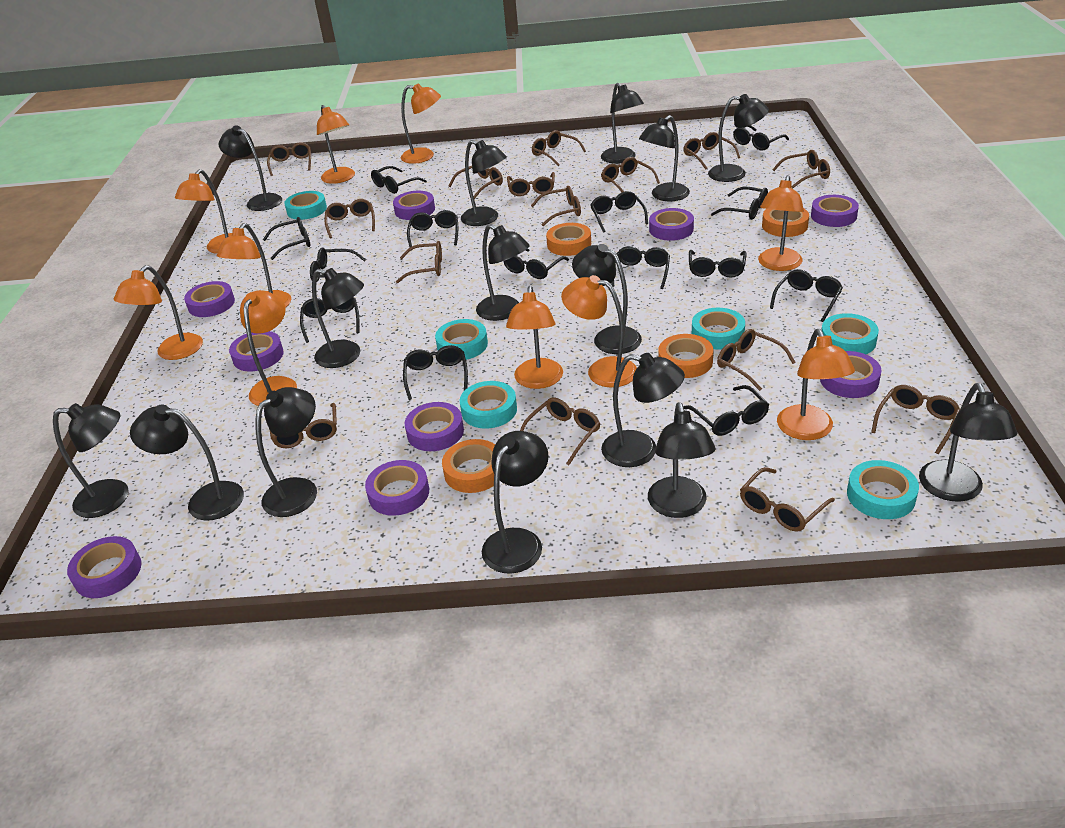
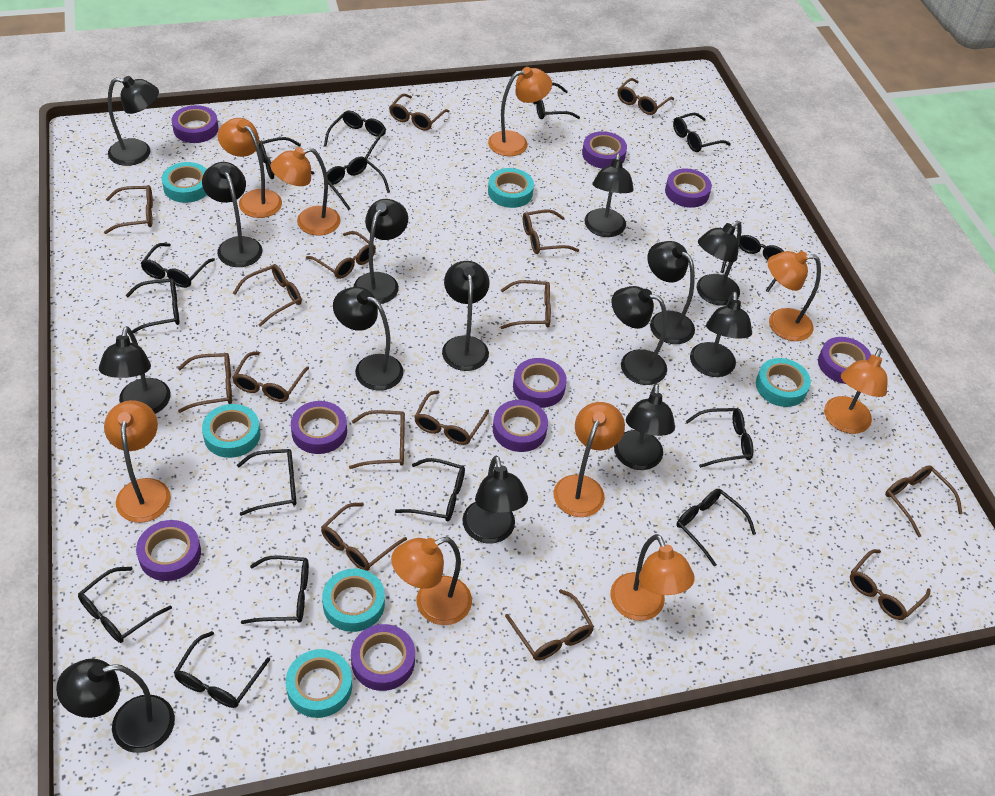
black glasses: 14 -> 15
black lamp: 15 -> 14
orange lamp: 10 -> 9
orange tape: 4 -> 0

